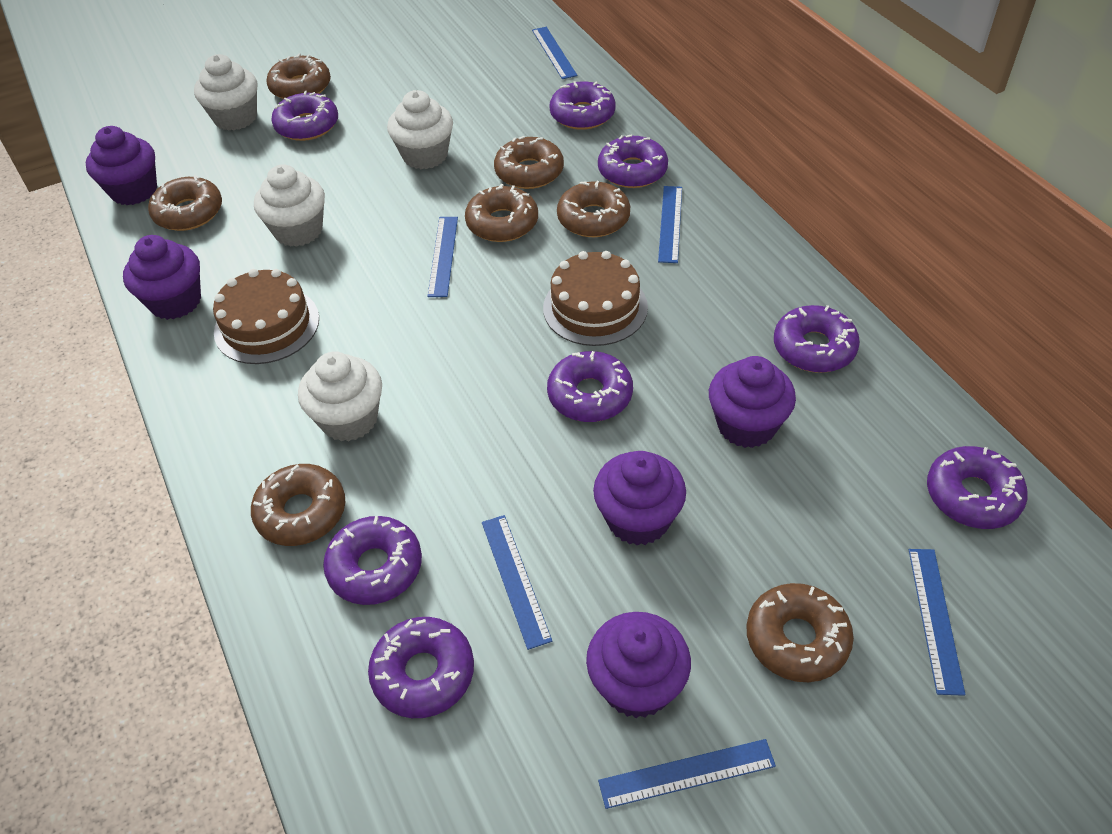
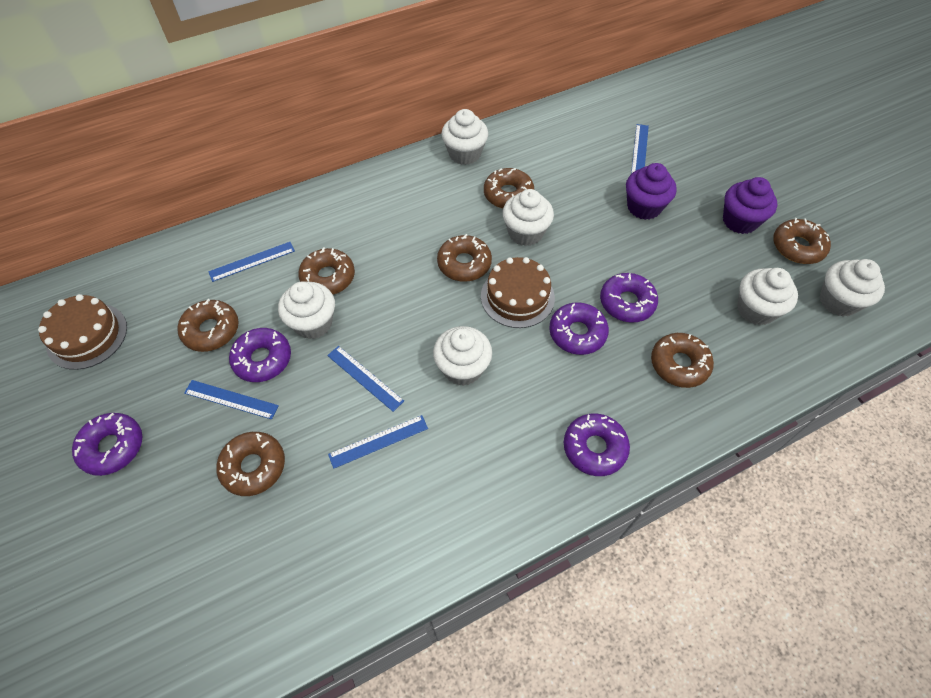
blue ruler: 6 -> 5
purple cupcake: 5 -> 2
purple donut: 8 -> 5
white cupcake: 4 -> 6

